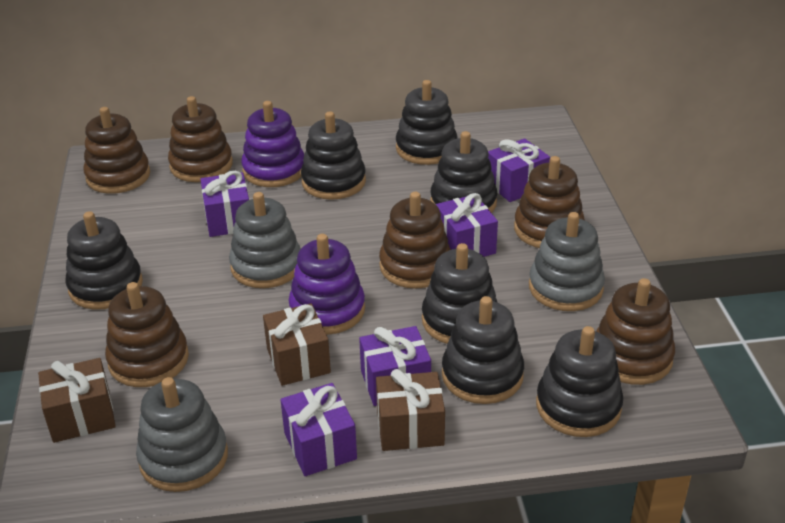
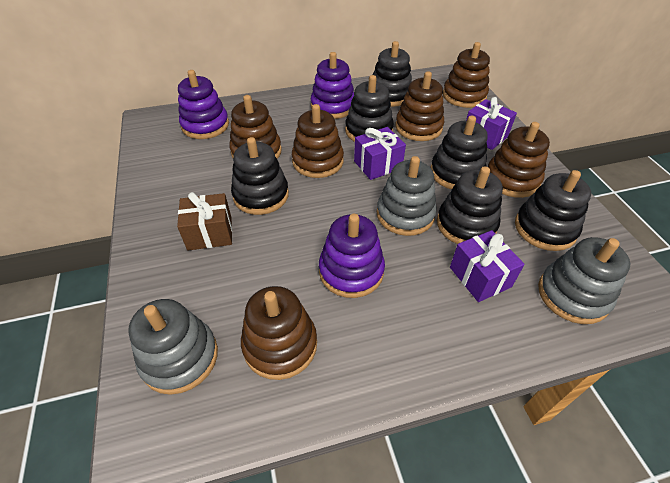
black stacking toy: 7 -> 6
brown gift: 3 -> 1
purple gift: 5 -> 3
purple stacking toy: 2 -> 3

